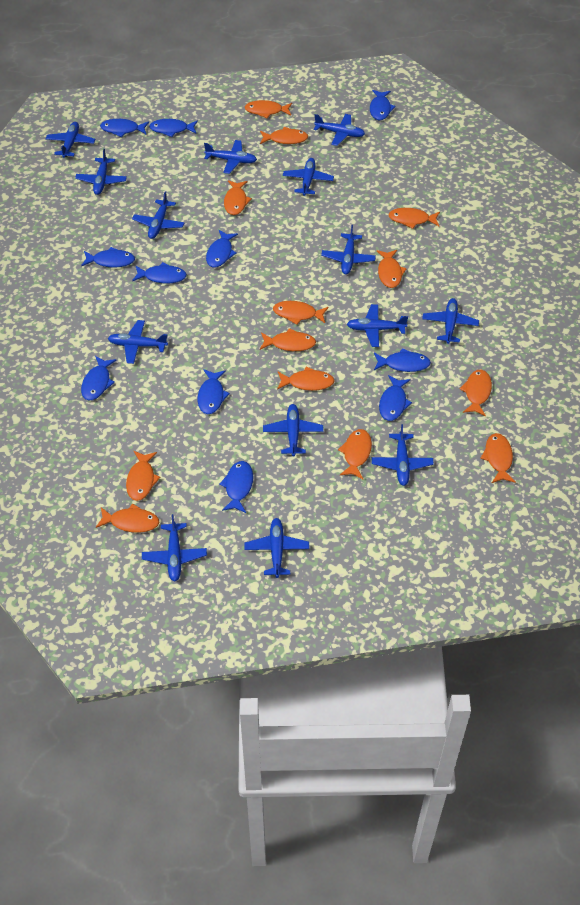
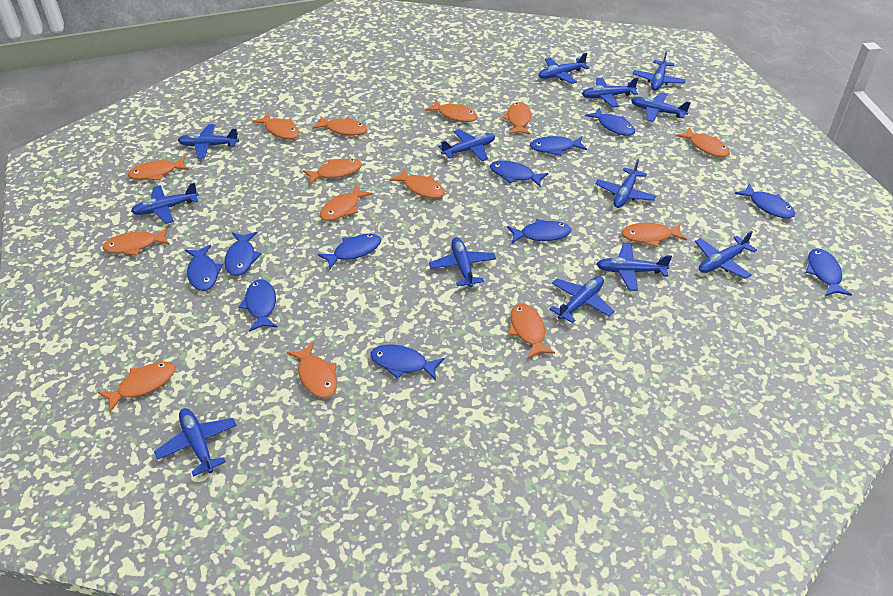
blue plane: 14 -> 13
orange fish: 13 -> 14

